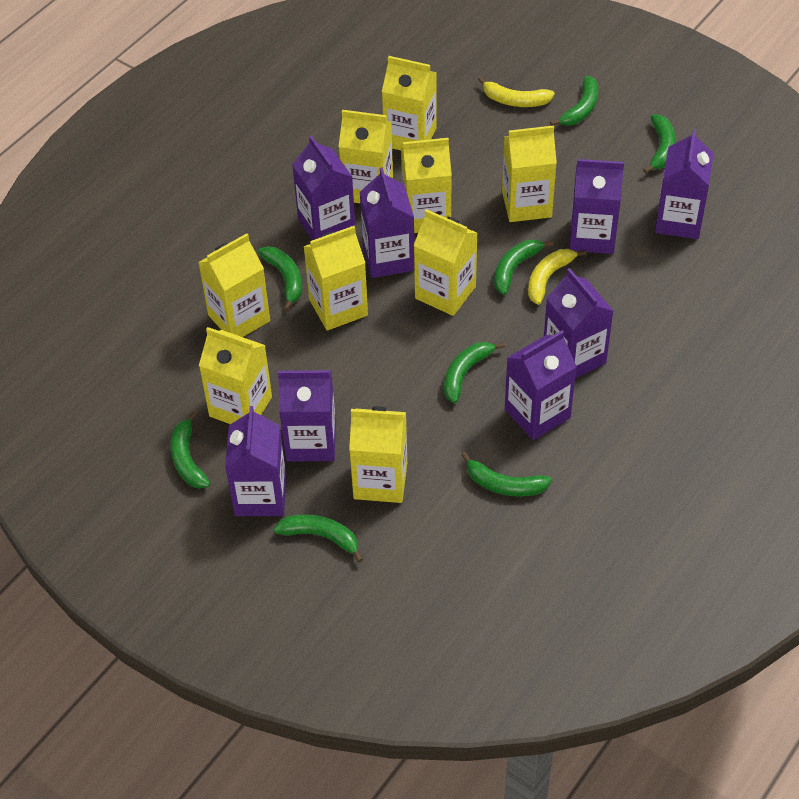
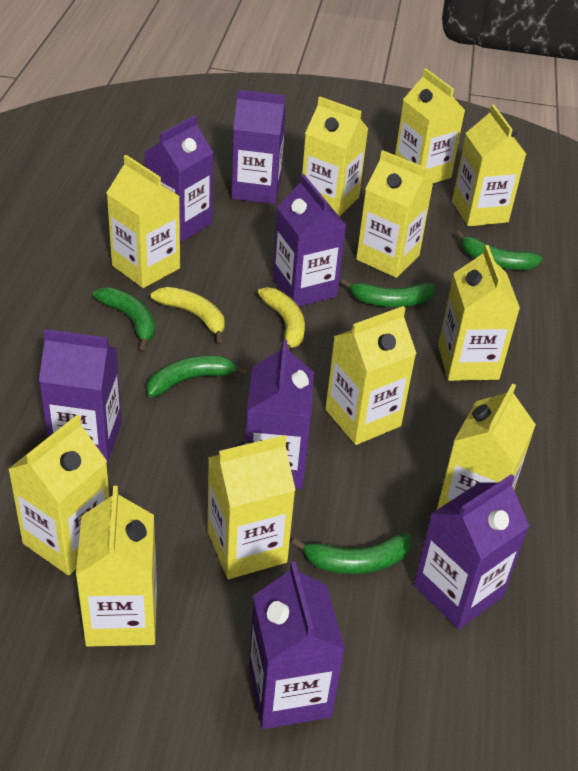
green banana: 8 -> 5
purple carton: 8 -> 7
yellow carton: 9 -> 11

